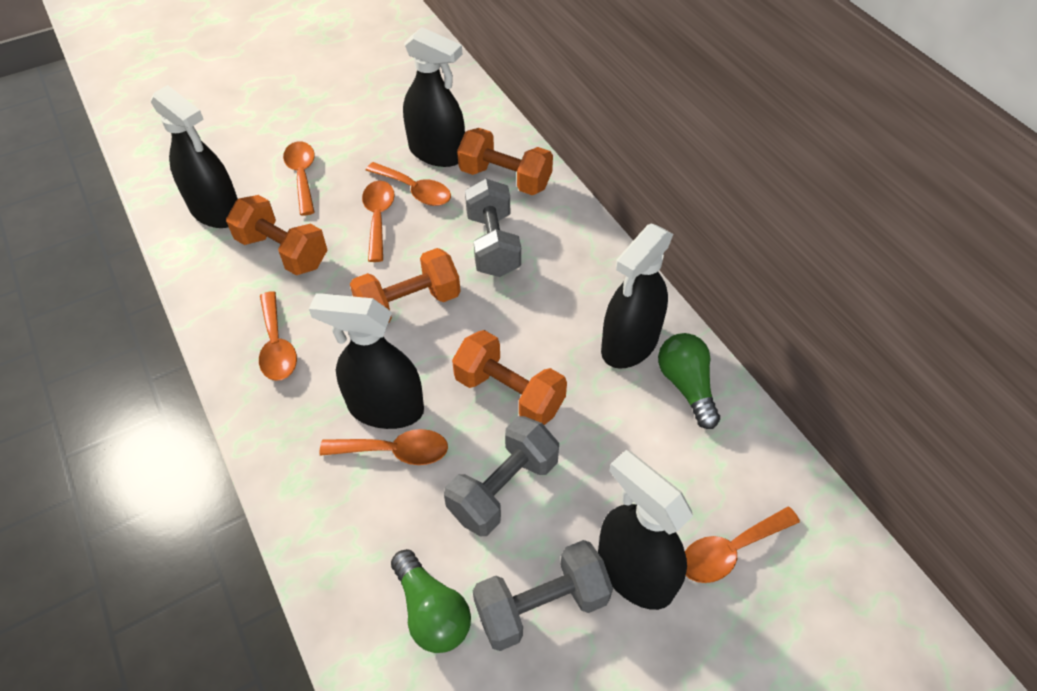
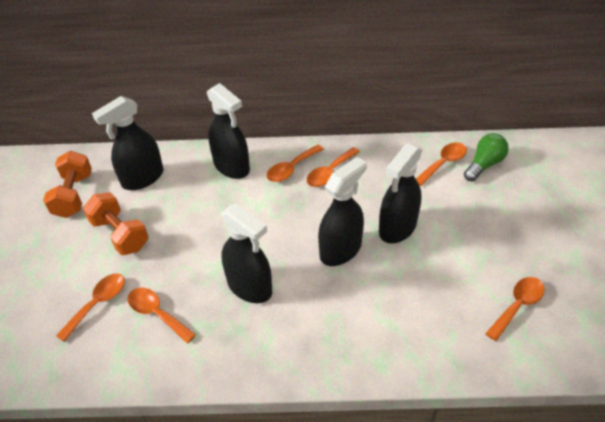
green light bulb: 2 -> 1
grey dumbbell: 3 -> 0
orange dumbbell: 4 -> 2

